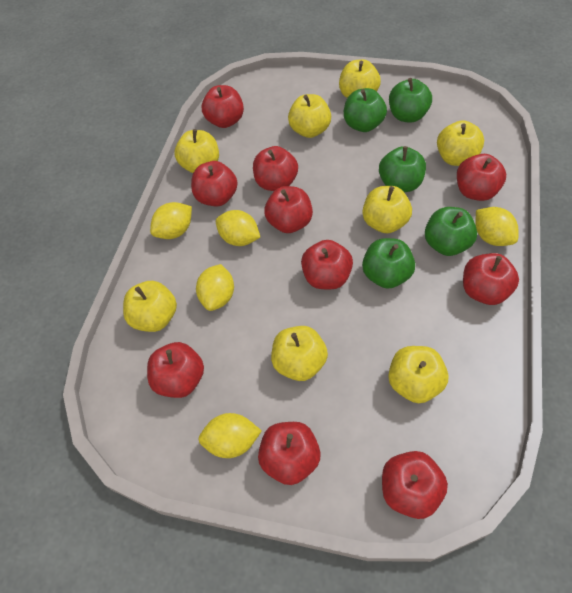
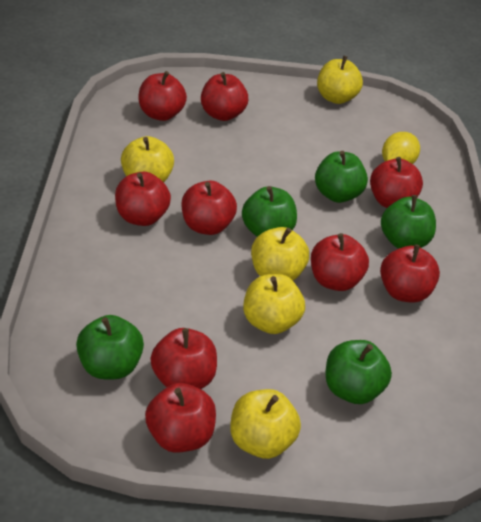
red apple: 10 -> 9
yellow apple: 8 -> 5
yellow lemon: 5 -> 1

